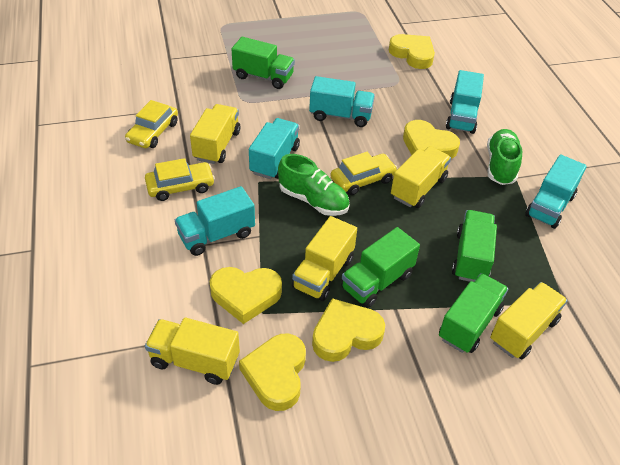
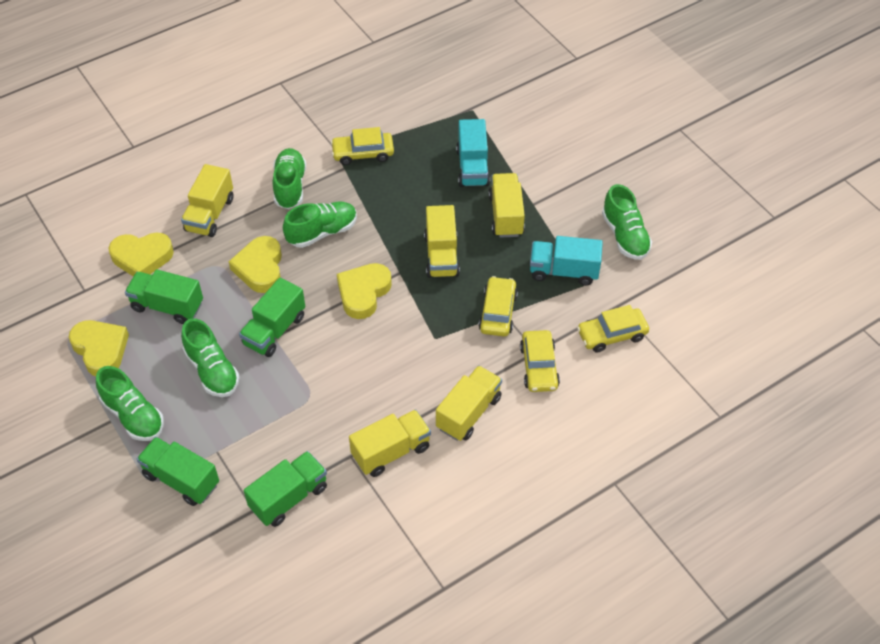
green shoe: 2 -> 5
turquoise truck: 5 -> 2
yellow car: 3 -> 4
yellow heart: 5 -> 4

